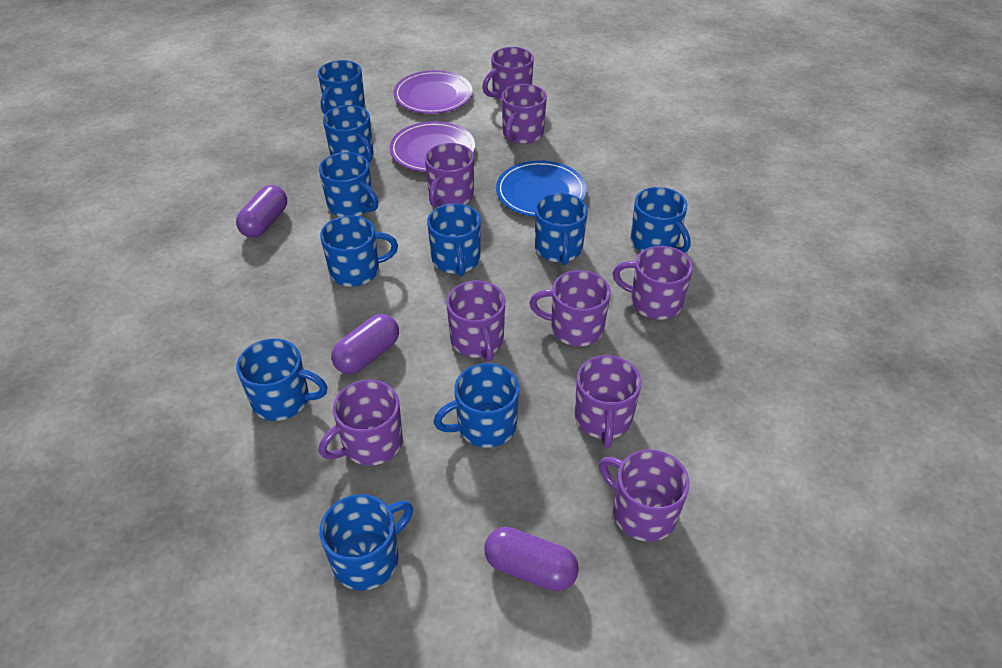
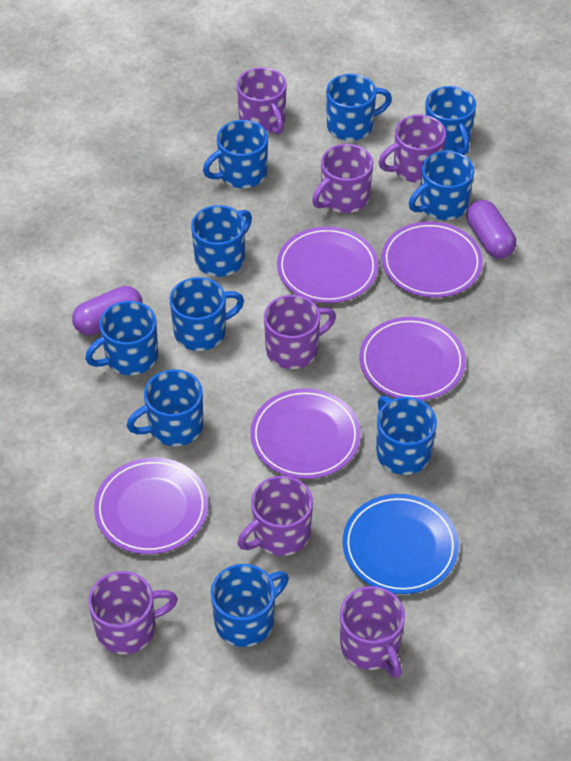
purple capsule: 3 -> 2
purple mug: 9 -> 7
purple plate: 2 -> 5

